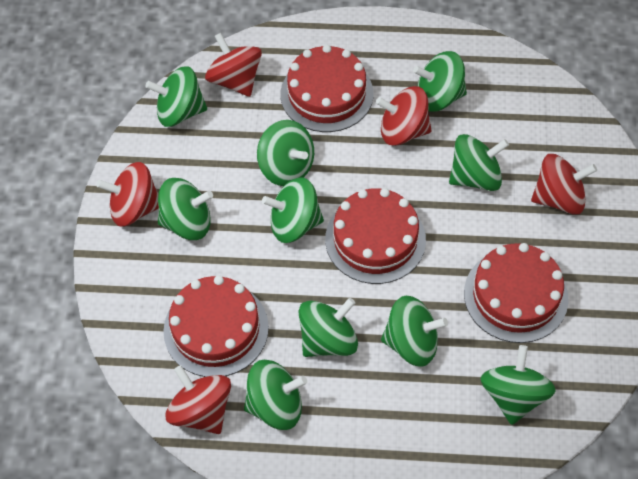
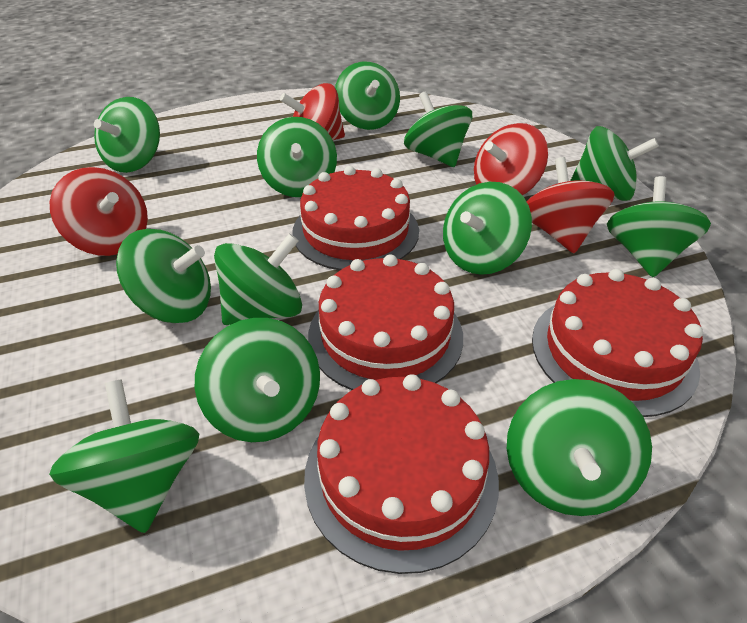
green spinning top: 10 -> 12
red spinning top: 5 -> 4

